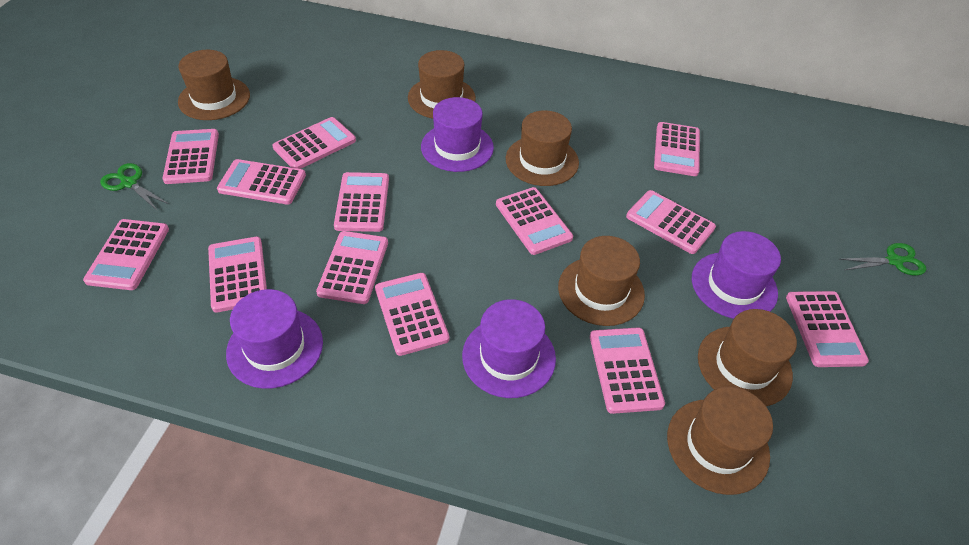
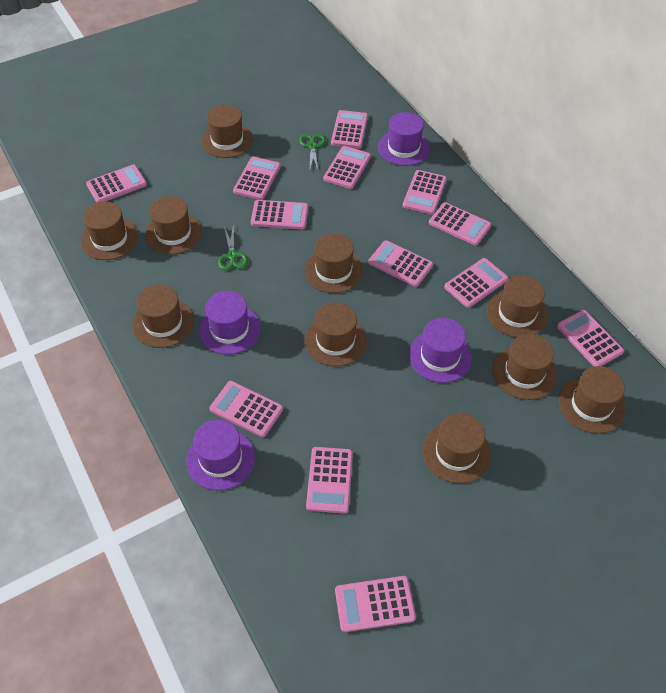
brown hat: 6 -> 10

